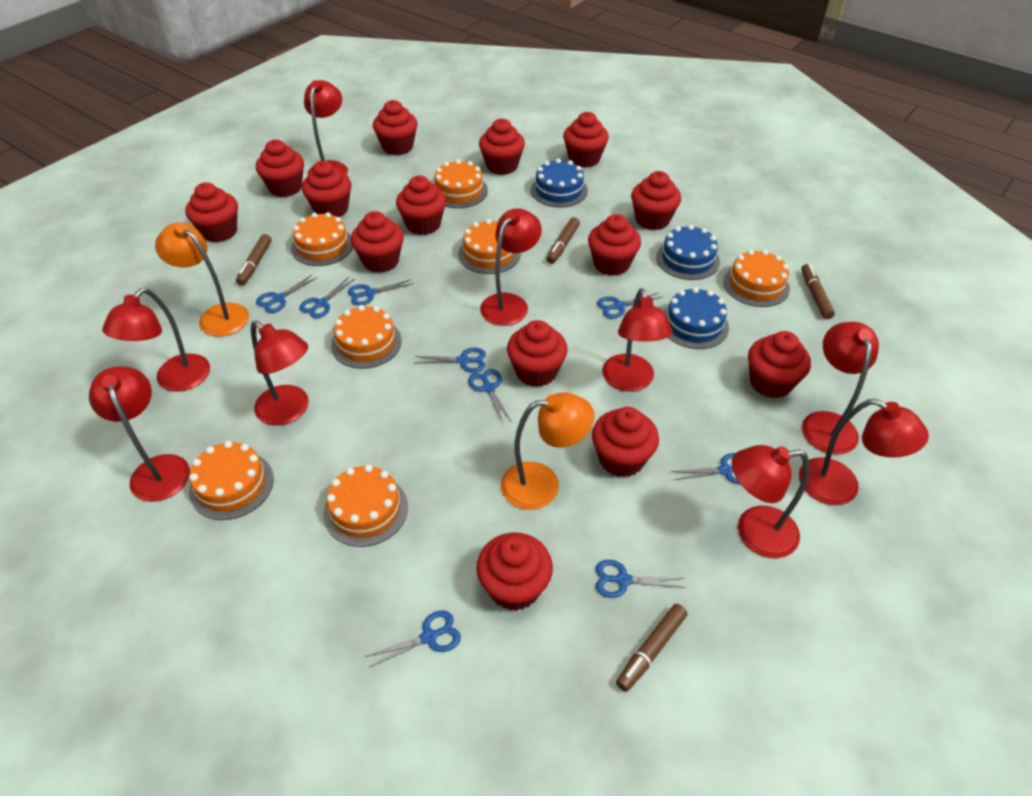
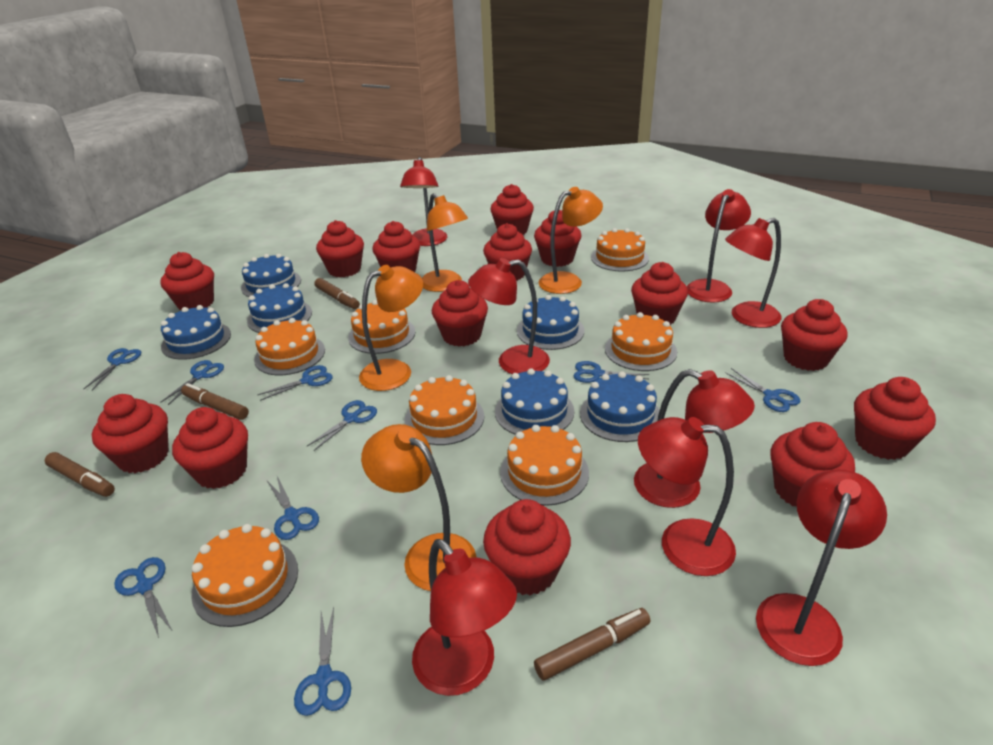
blue cake: 3 -> 6
orange lamp: 2 -> 4
red lamp: 9 -> 8

